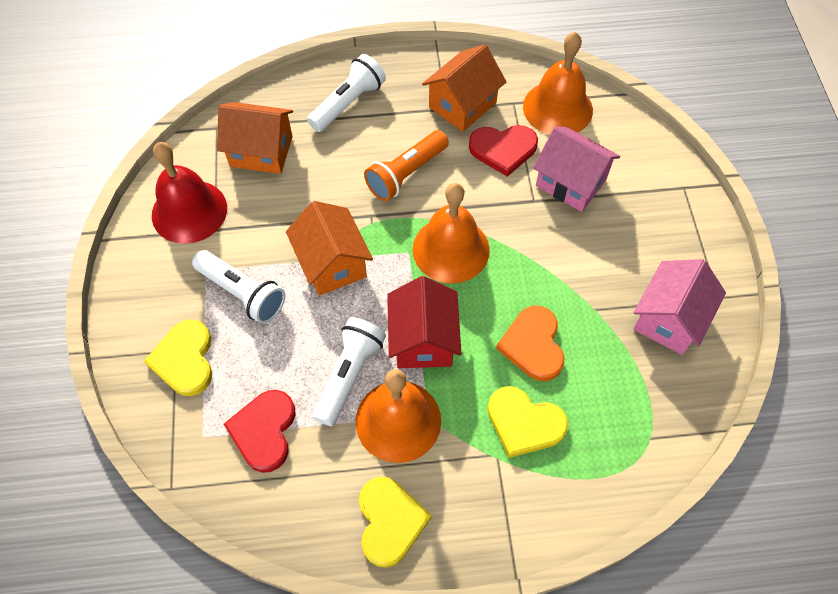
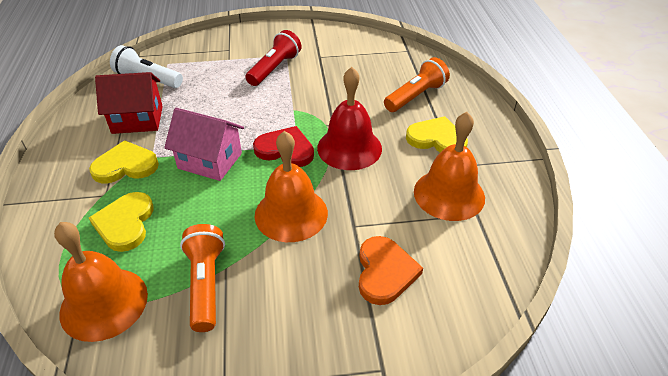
orange flashlight: 1 -> 2
orange house: 3 -> 0
pink house: 2 -> 1
red flashlight: 0 -> 1
red heart: 2 -> 1
white flashlight: 3 -> 1

